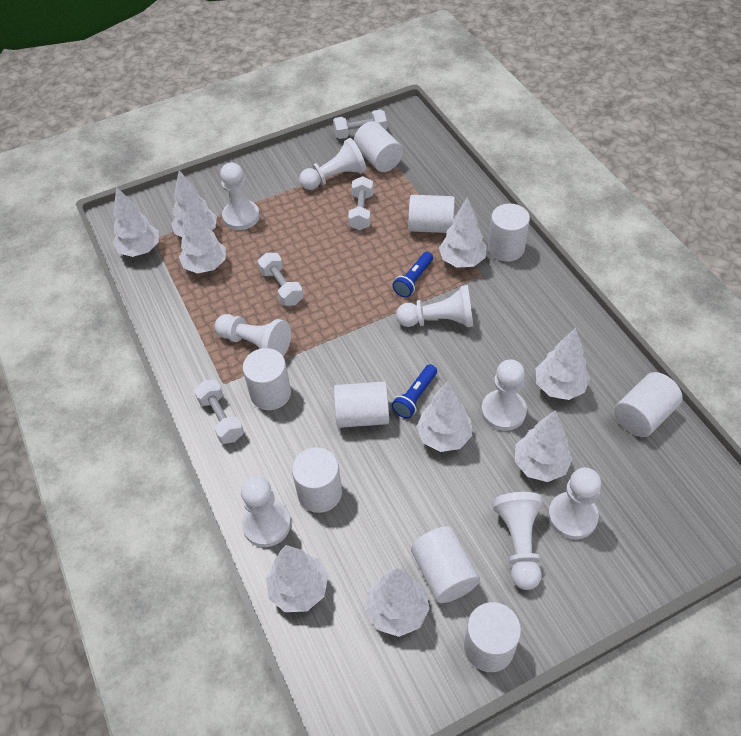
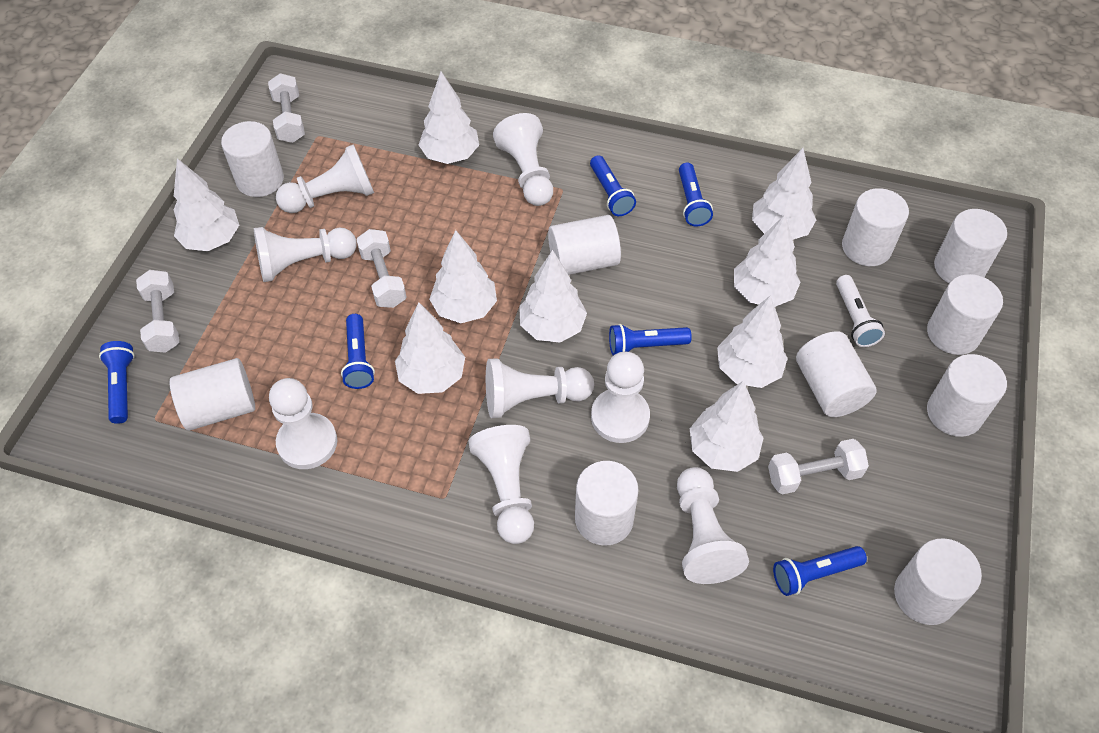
blue flashlight: 2 -> 6
white cylinder: 9 -> 10
white flashlight: 0 -> 1

